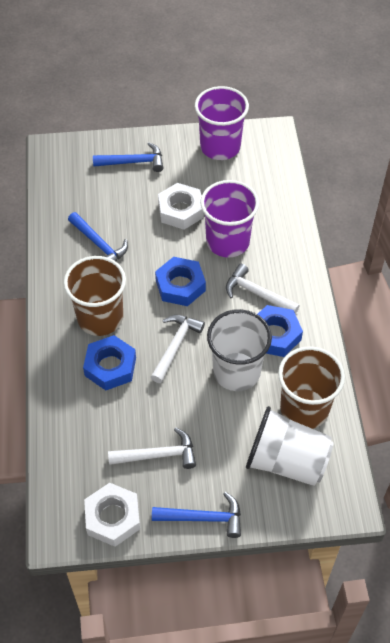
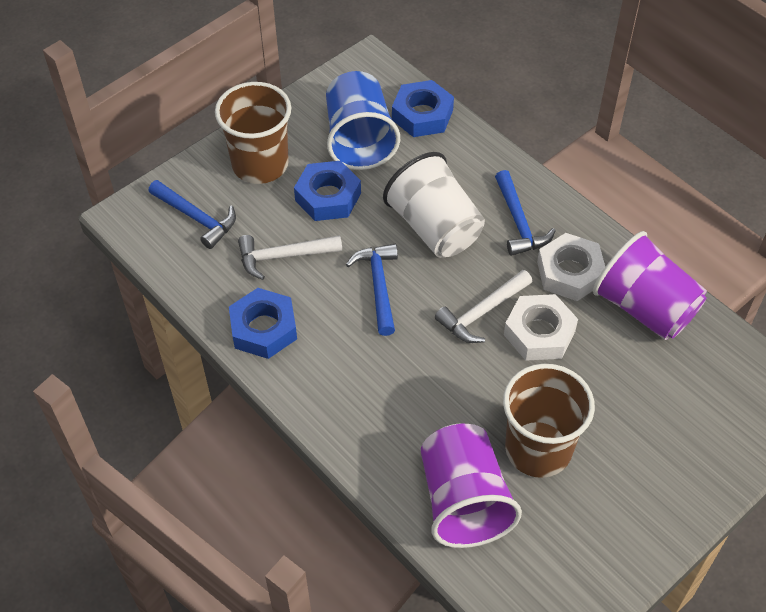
blue cup: 0 -> 1
white cup: 2 -> 1
white hammer: 3 -> 2

